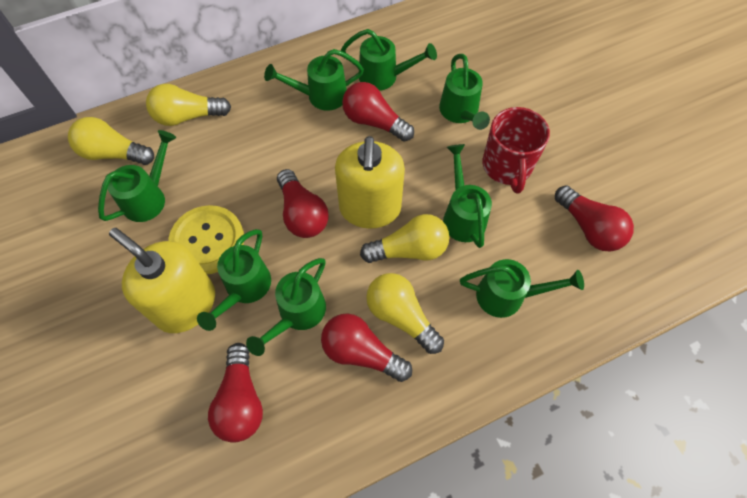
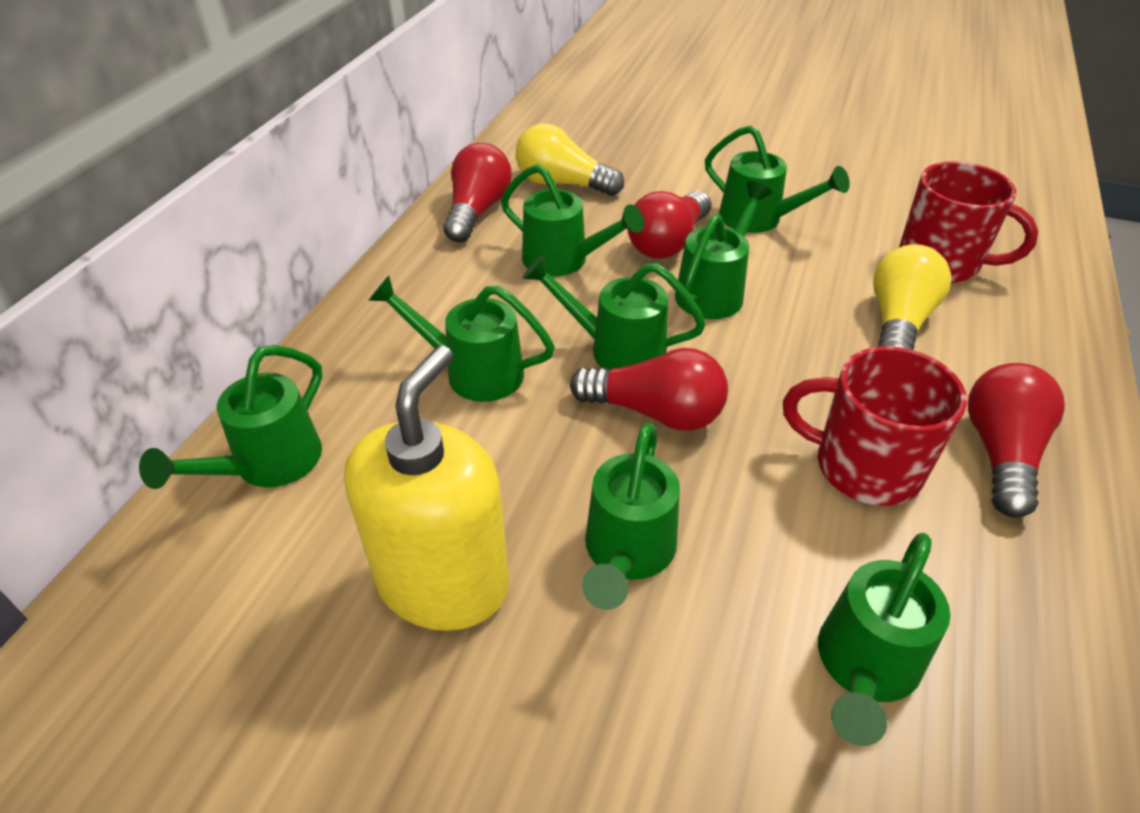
red light bulb: 5 -> 4
red mug: 1 -> 2
yellow button: 1 -> 0
yellow light bulb: 4 -> 2
yellow soap dispenser: 2 -> 1

